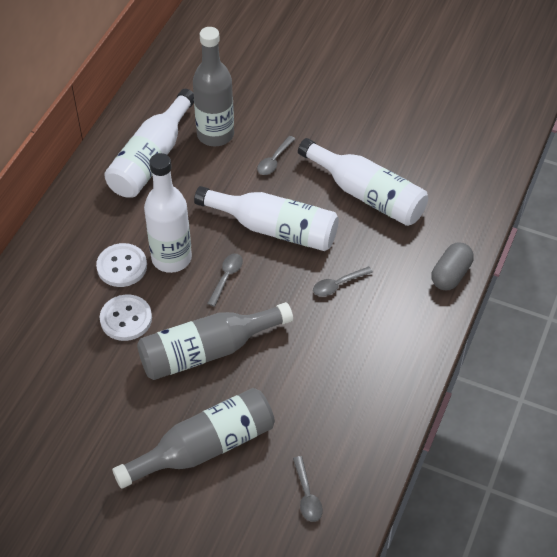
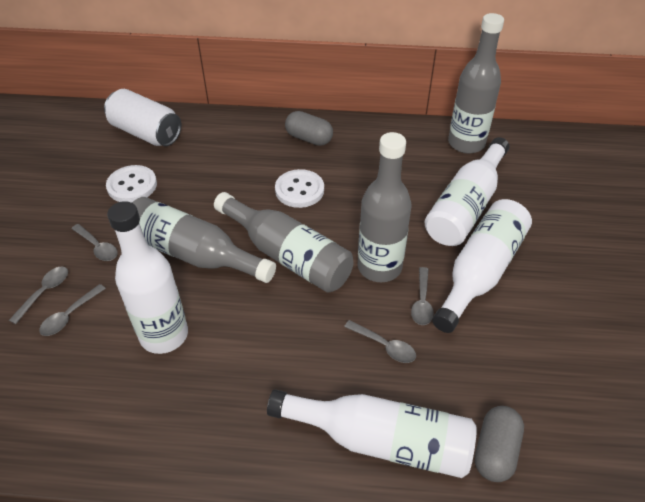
grey bottle: 3 -> 4
grey capsule: 1 -> 2
grey spoon: 4 -> 5
white can: 0 -> 1

